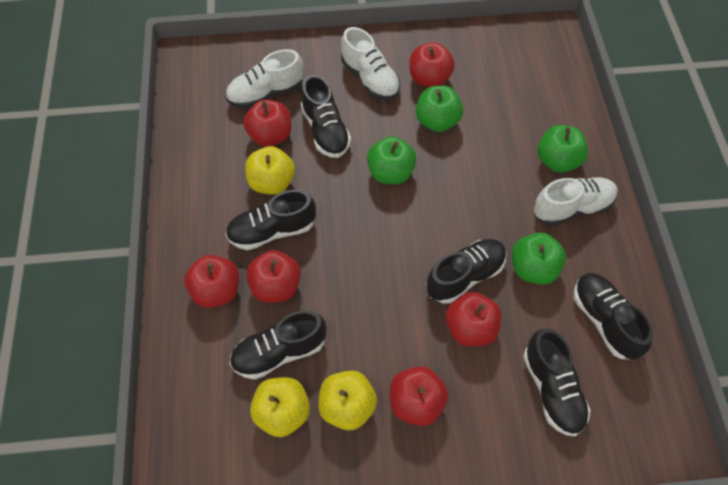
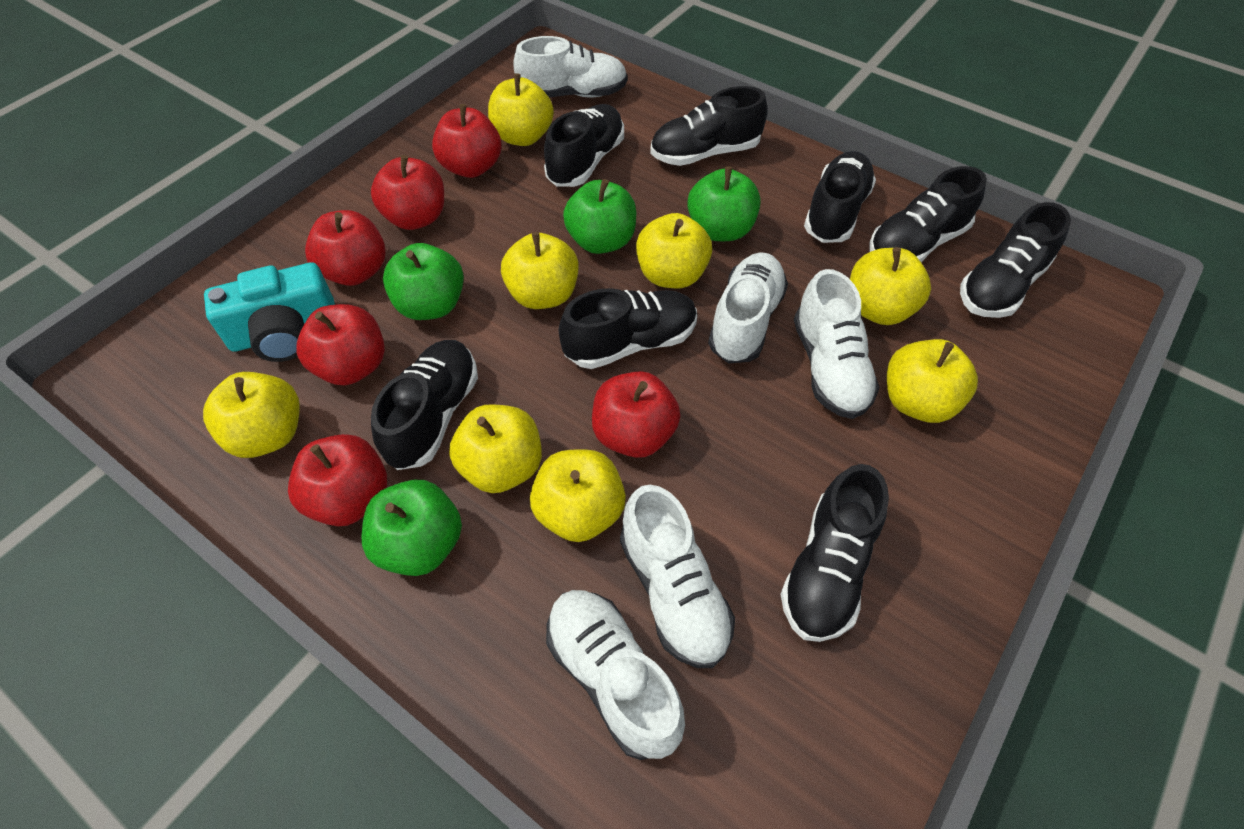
black shoe: 6 -> 8
turquoise camera: 0 -> 1
white shoe: 3 -> 5
yellow apple: 3 -> 8

